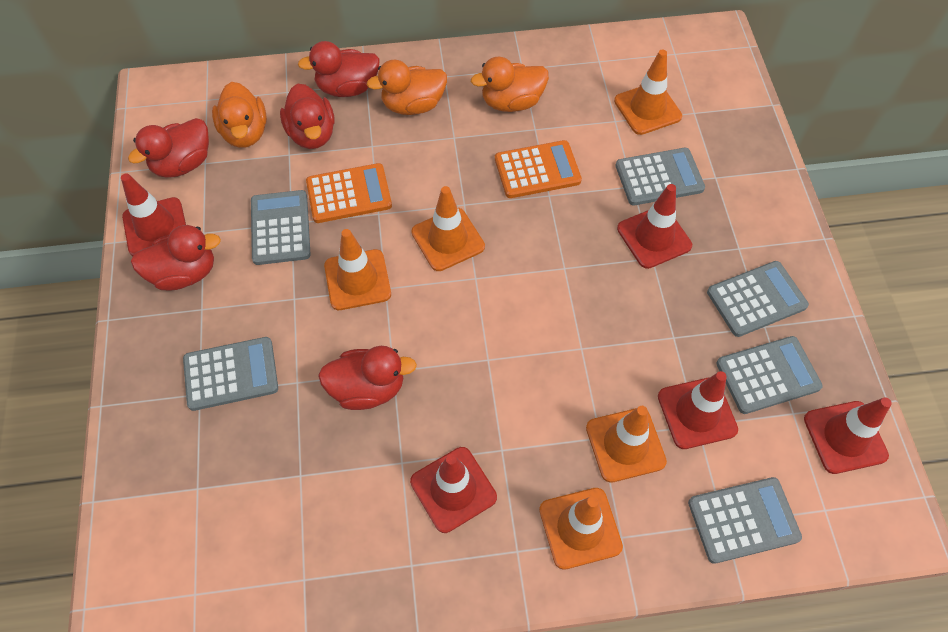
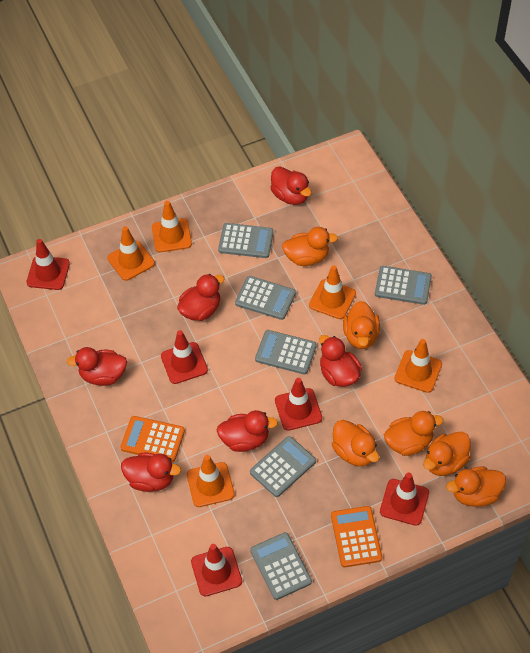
orange duck: 3 -> 6
red duck: 5 -> 6

